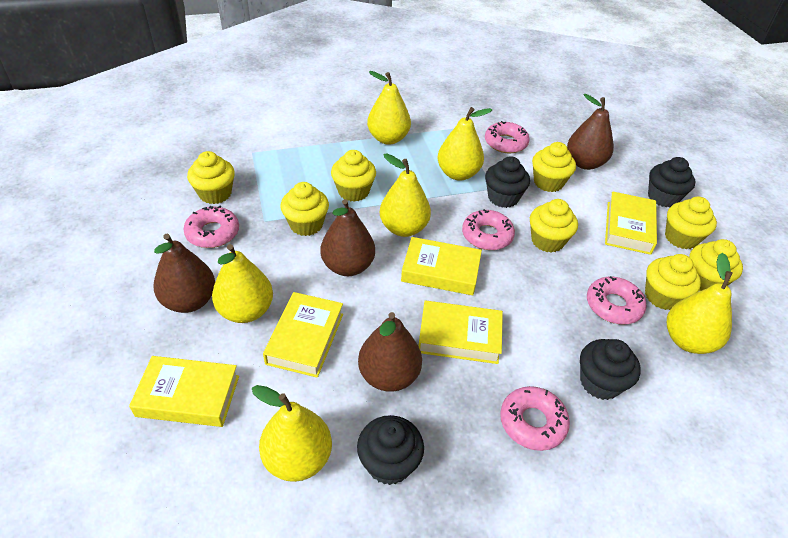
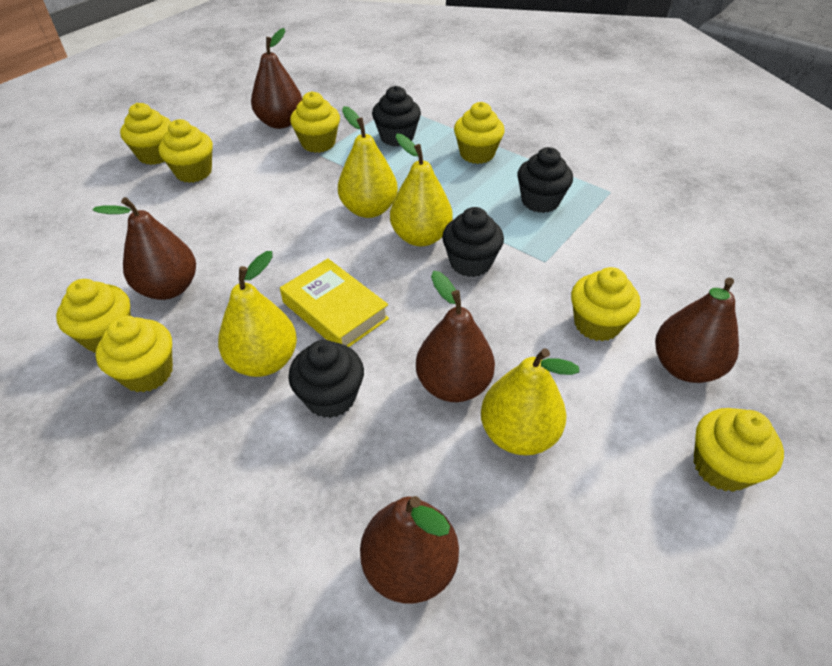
brown pear: 4 -> 5
pink donut: 5 -> 0
yellow book: 5 -> 1
yellow pear: 6 -> 4

